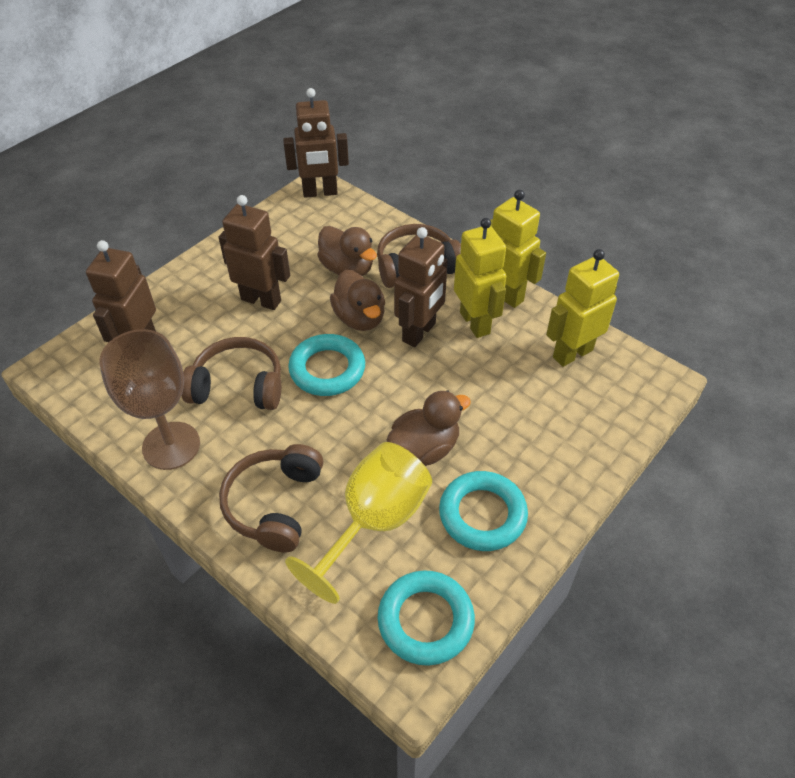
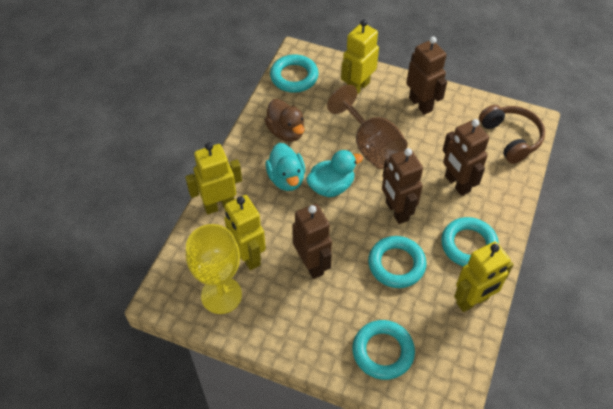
brown duck: 3 -> 1
brown headphones: 3 -> 1
turquoise duck: 0 -> 2
turquoise ring: 3 -> 4
yellow robot: 3 -> 4

